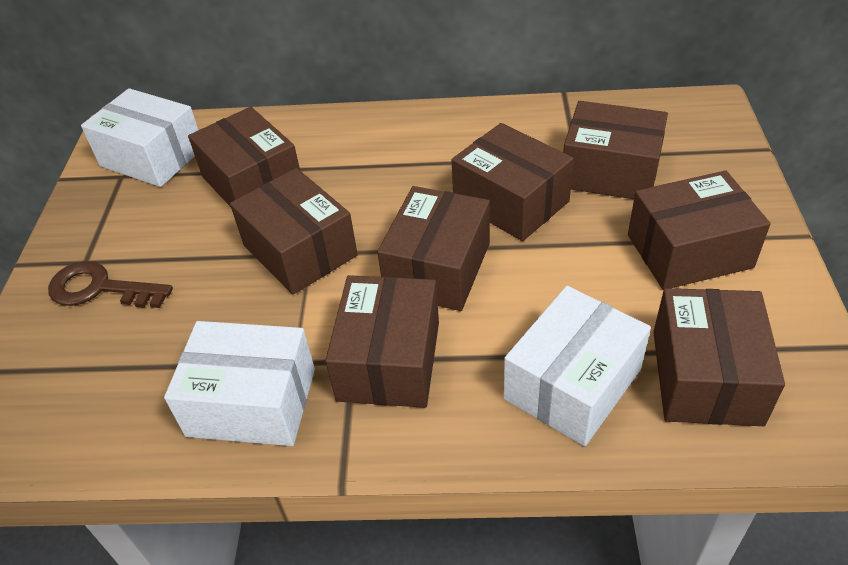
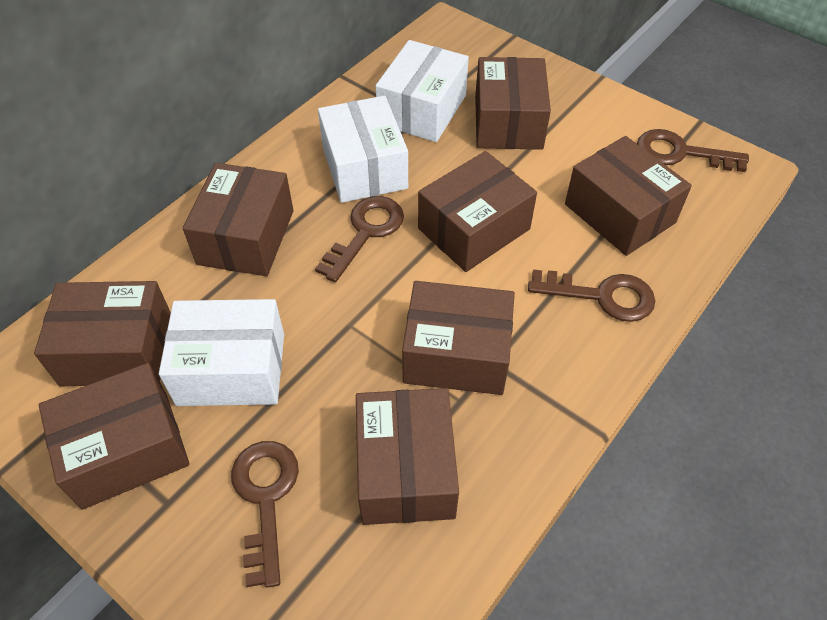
brown key: 1 -> 4

